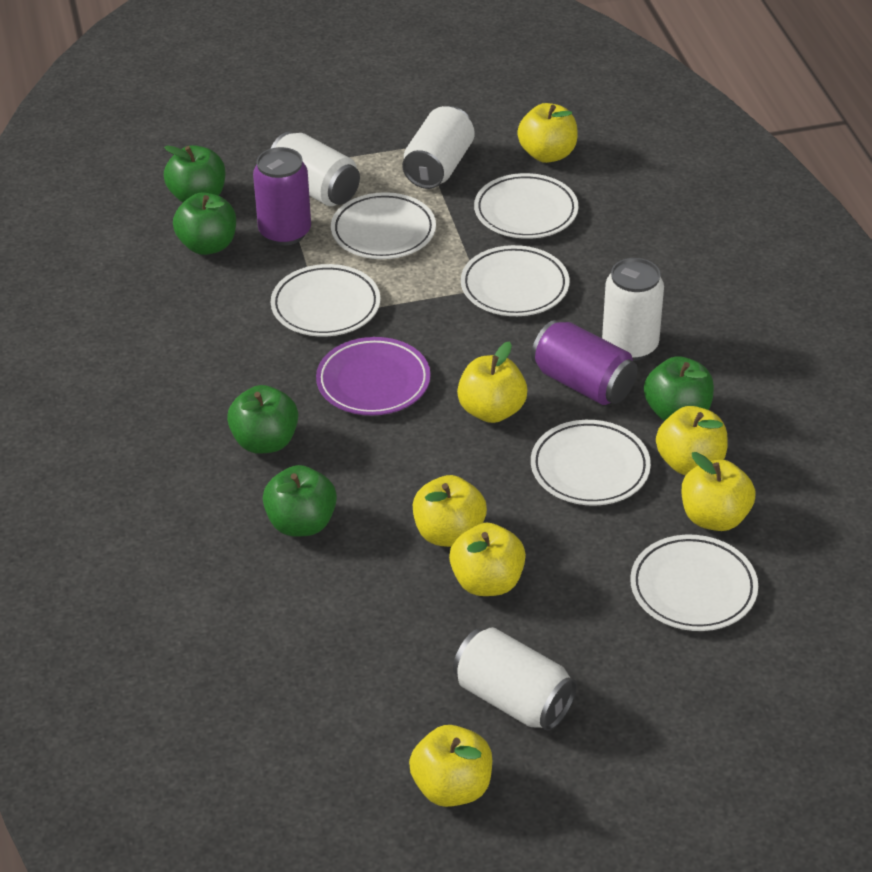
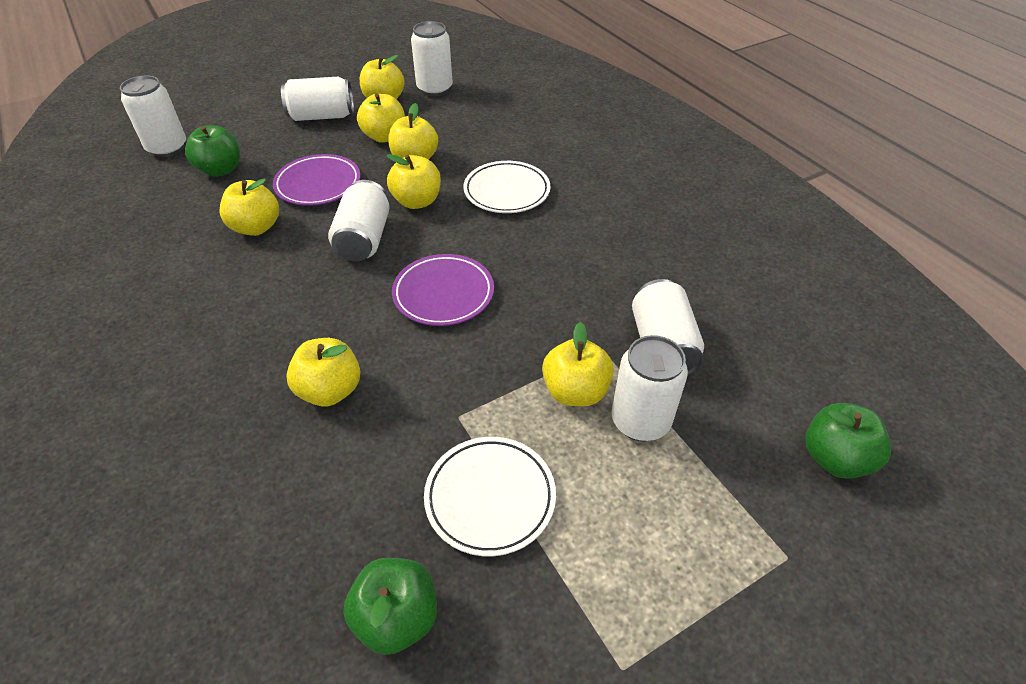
green apple: 5 -> 3
purple can: 2 -> 0
purple plate: 1 -> 2
white can: 4 -> 6
white plate: 6 -> 2

